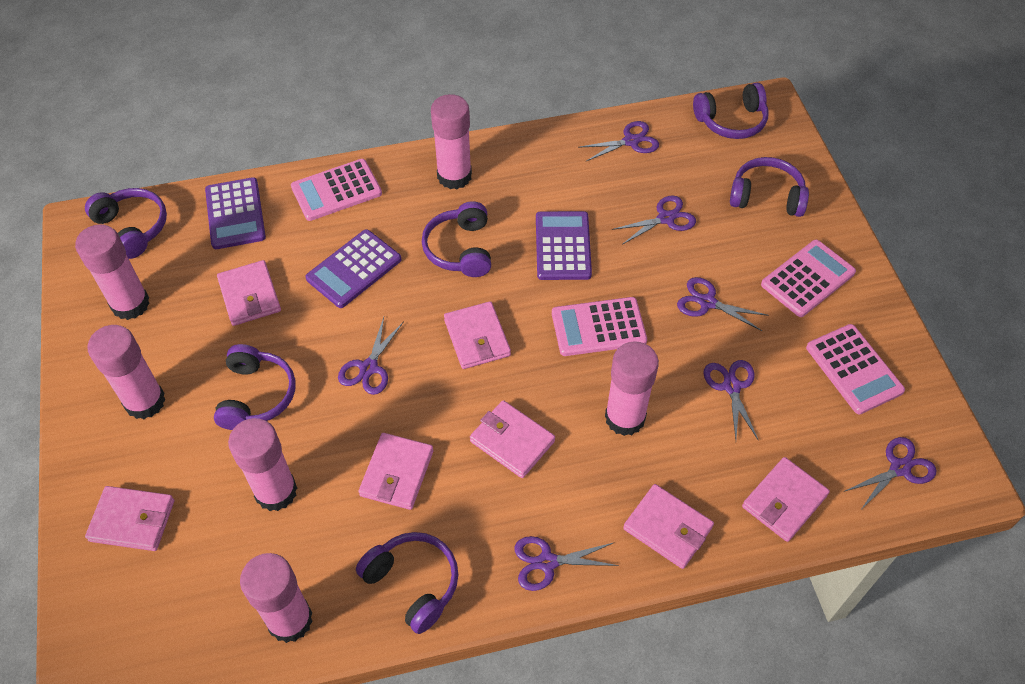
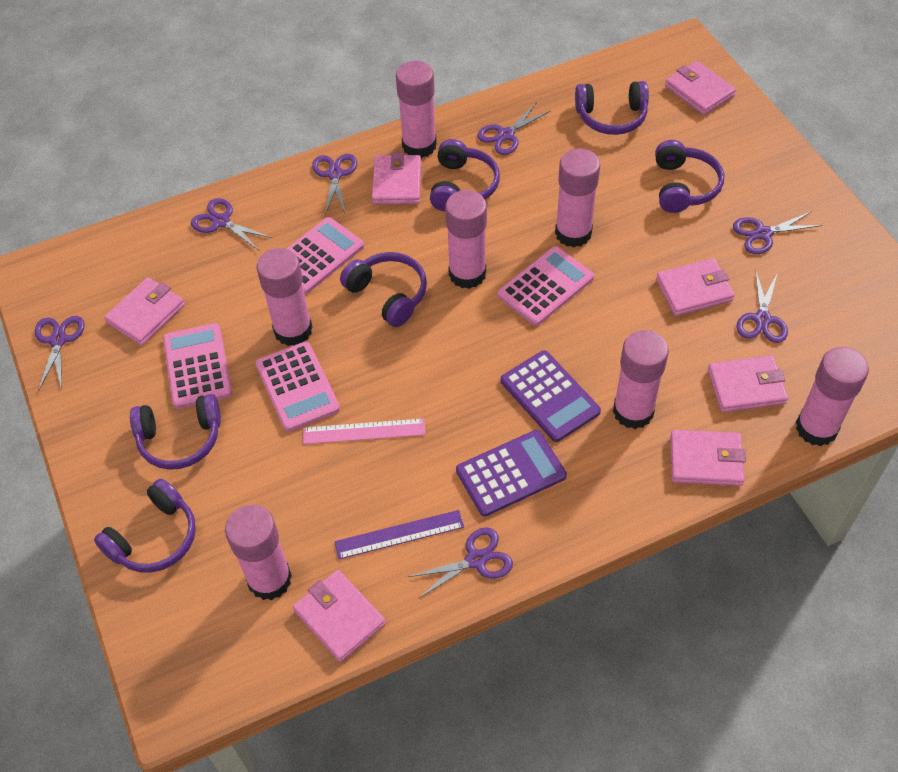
pink glue stick: 6 -> 7
pink ruler: 0 -> 1
purple calculator: 3 -> 2
purple ruler: 0 -> 1

